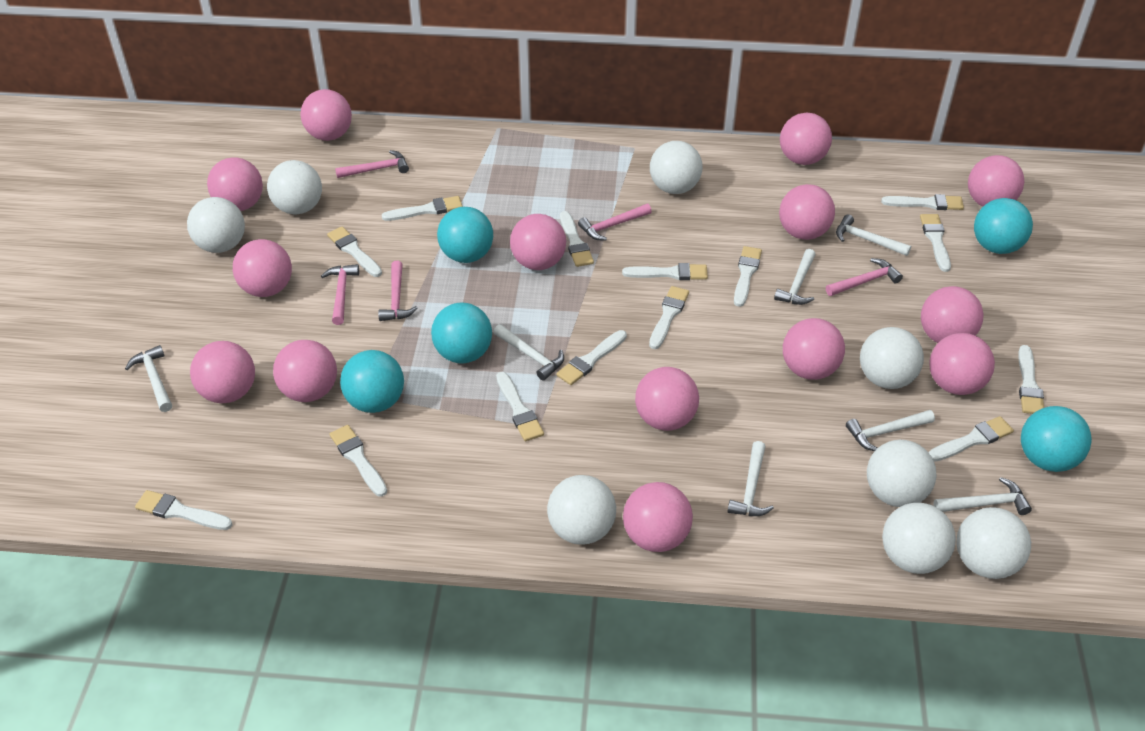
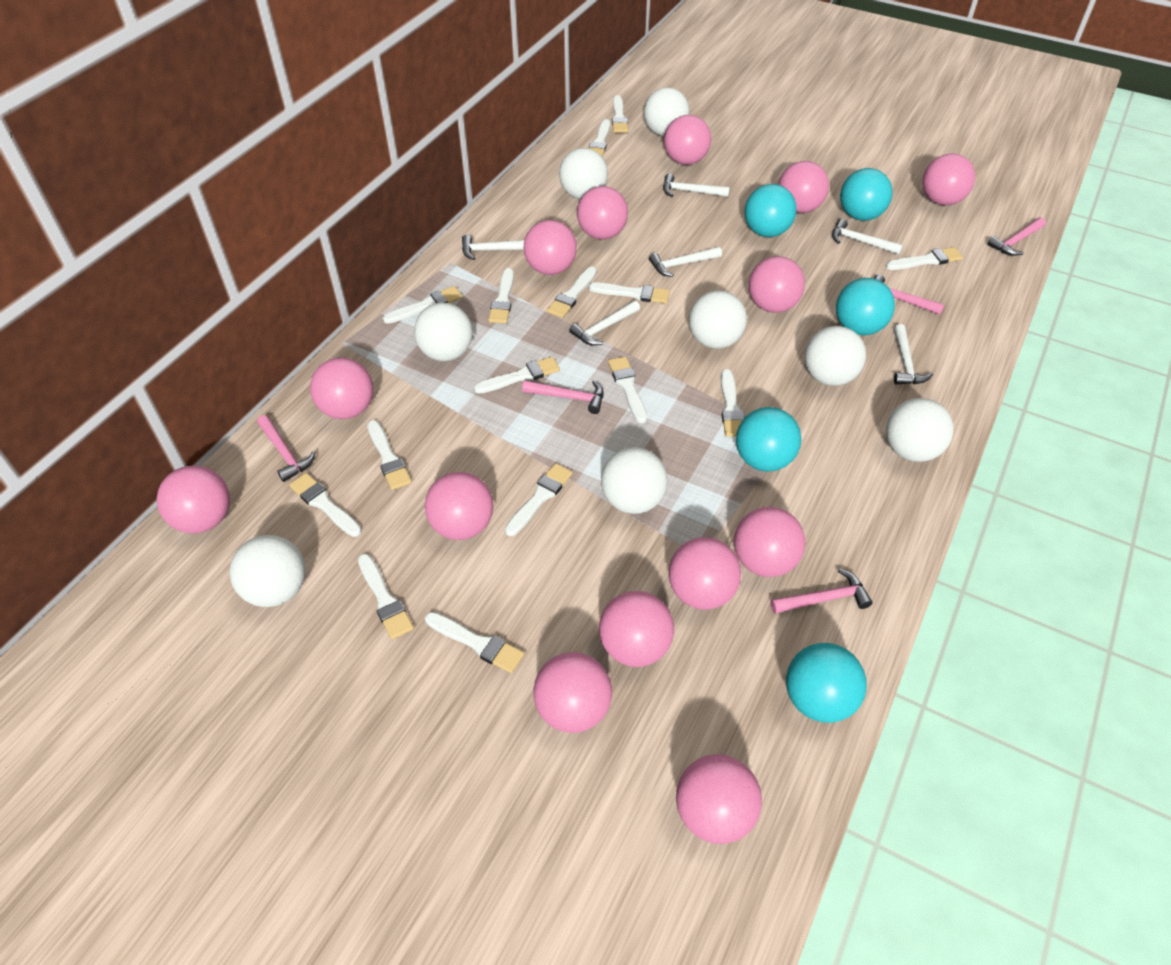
white brush: 14 -> 15
white hammer: 7 -> 6

